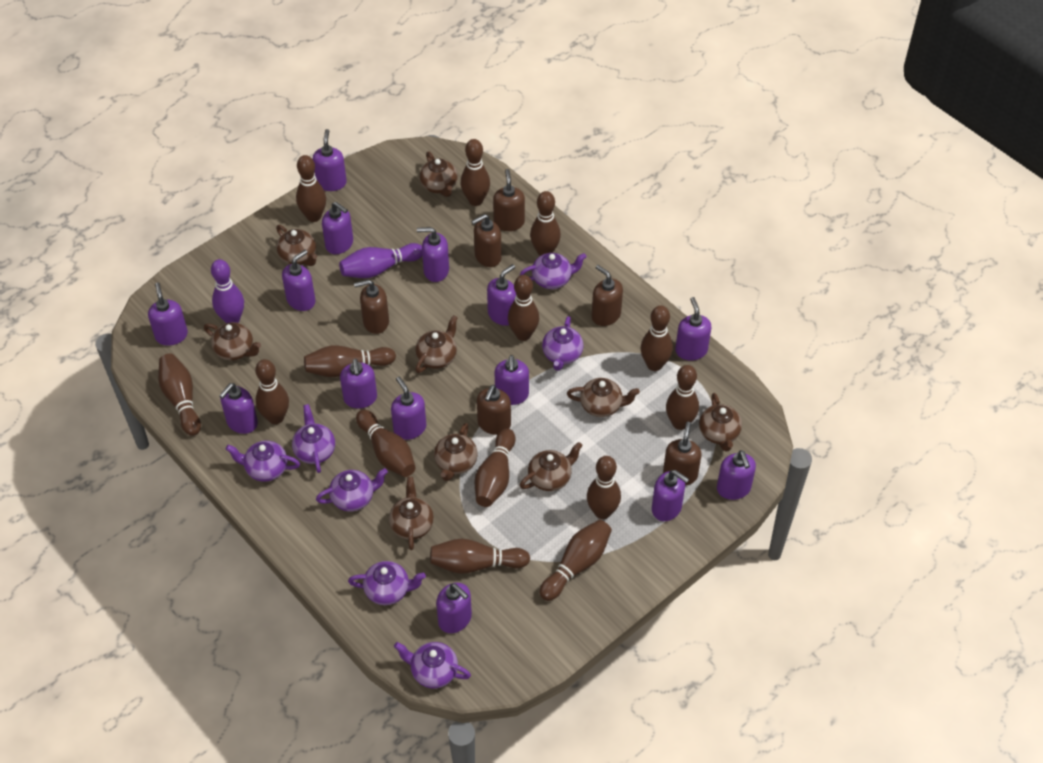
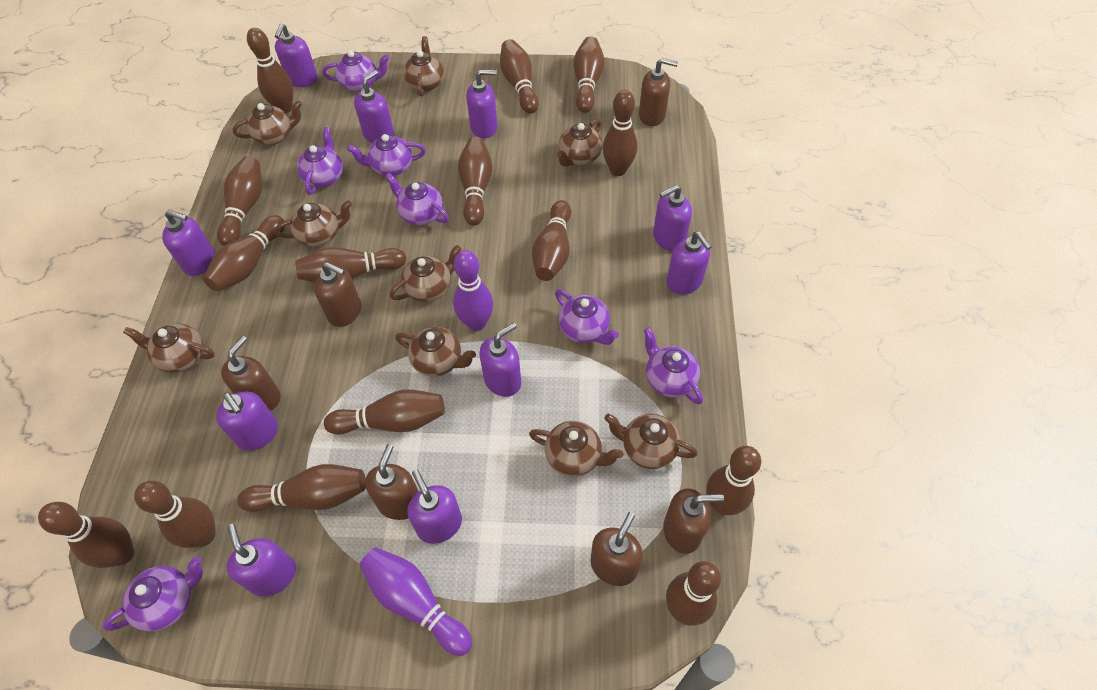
brown bowling pin: 14 -> 15
purple soap dispenser: 14 -> 10

